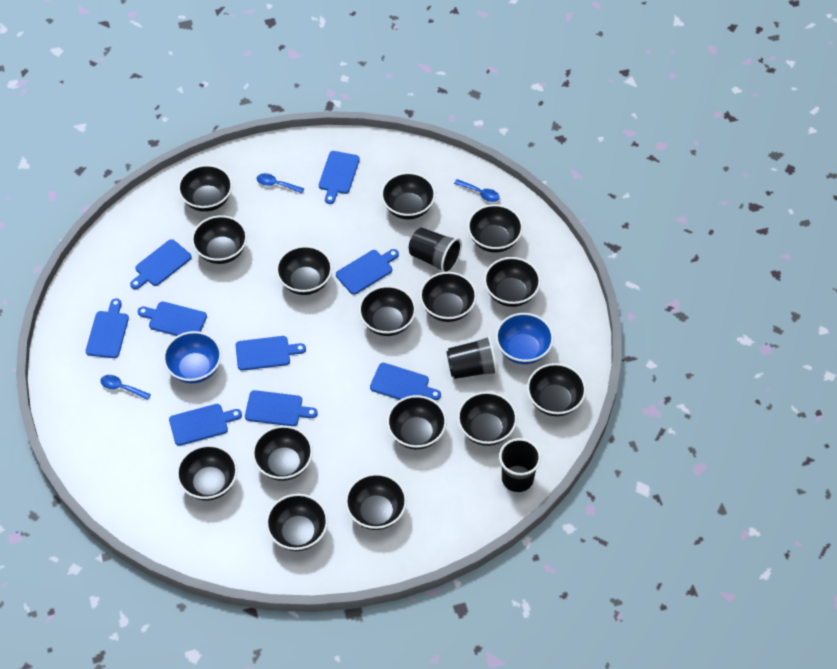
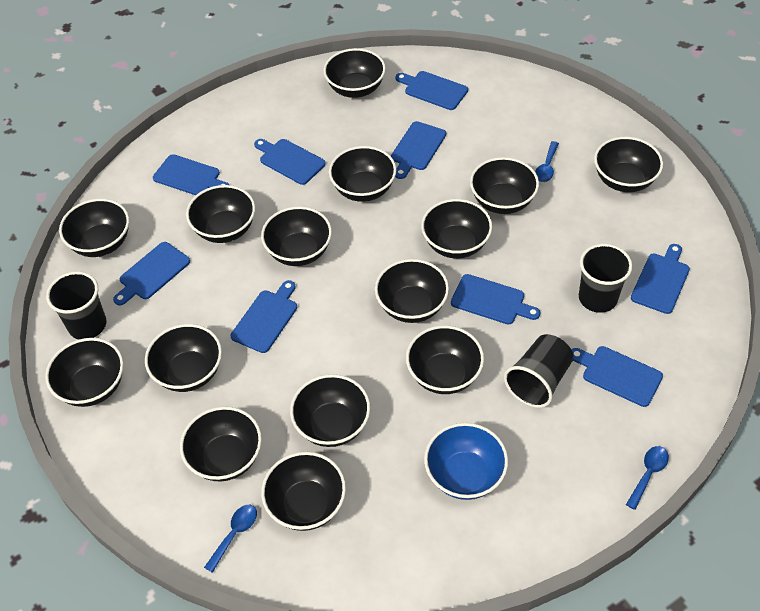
blue bowl: 2 -> 1

